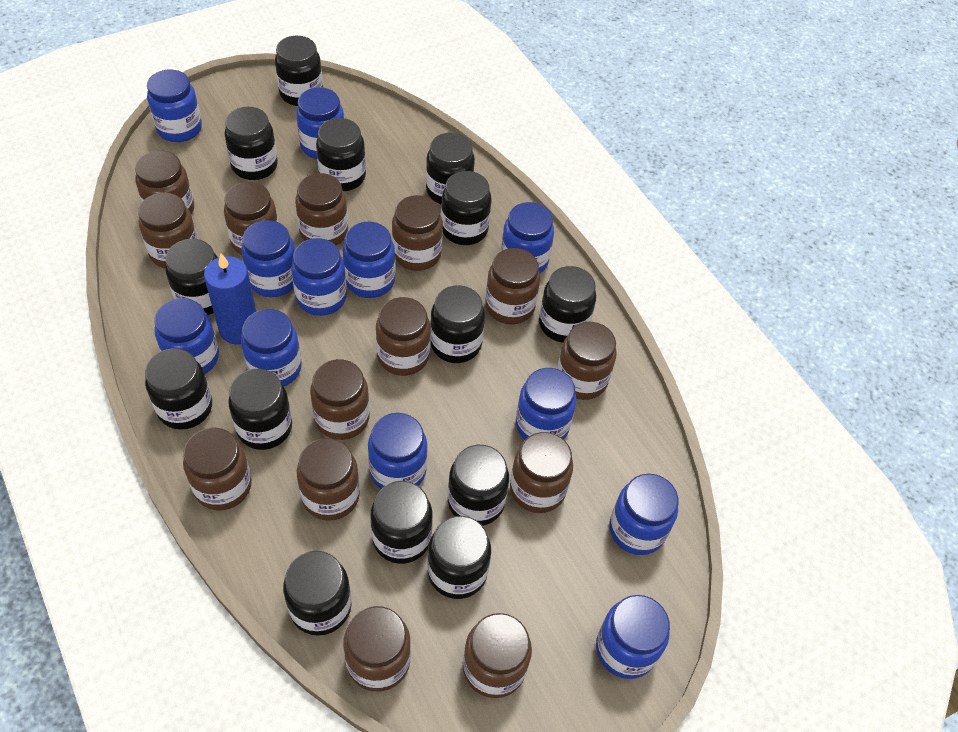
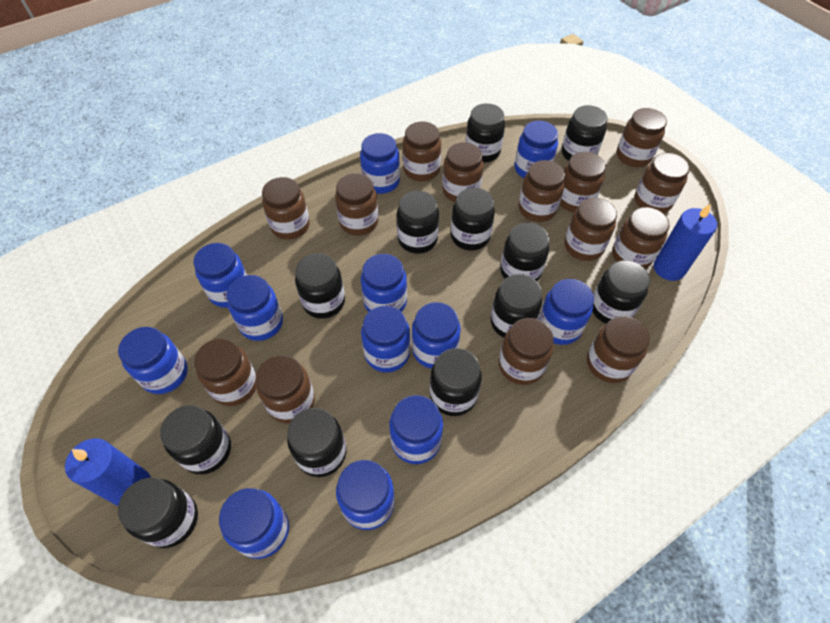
black jar: 14 -> 12
blue candle: 1 -> 2

